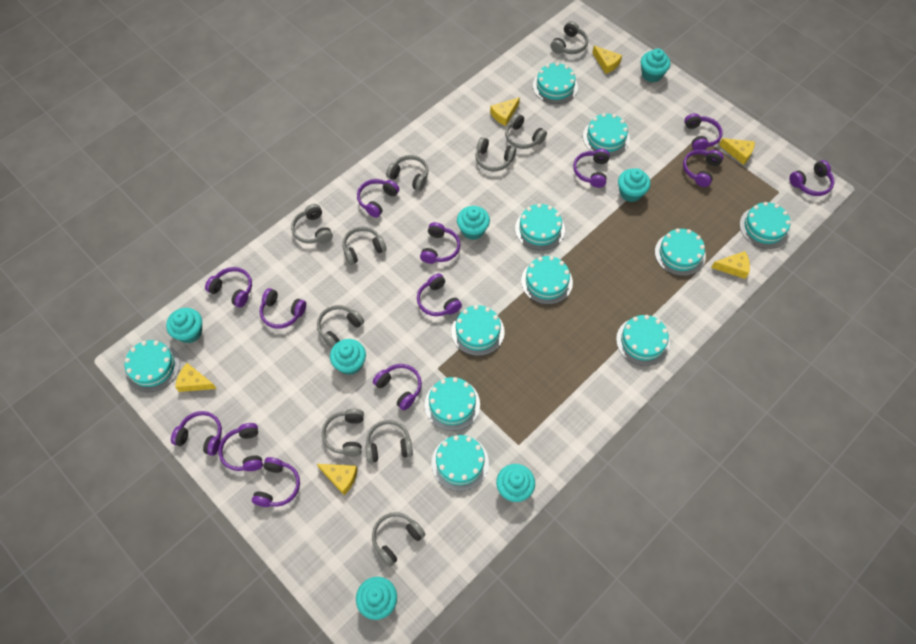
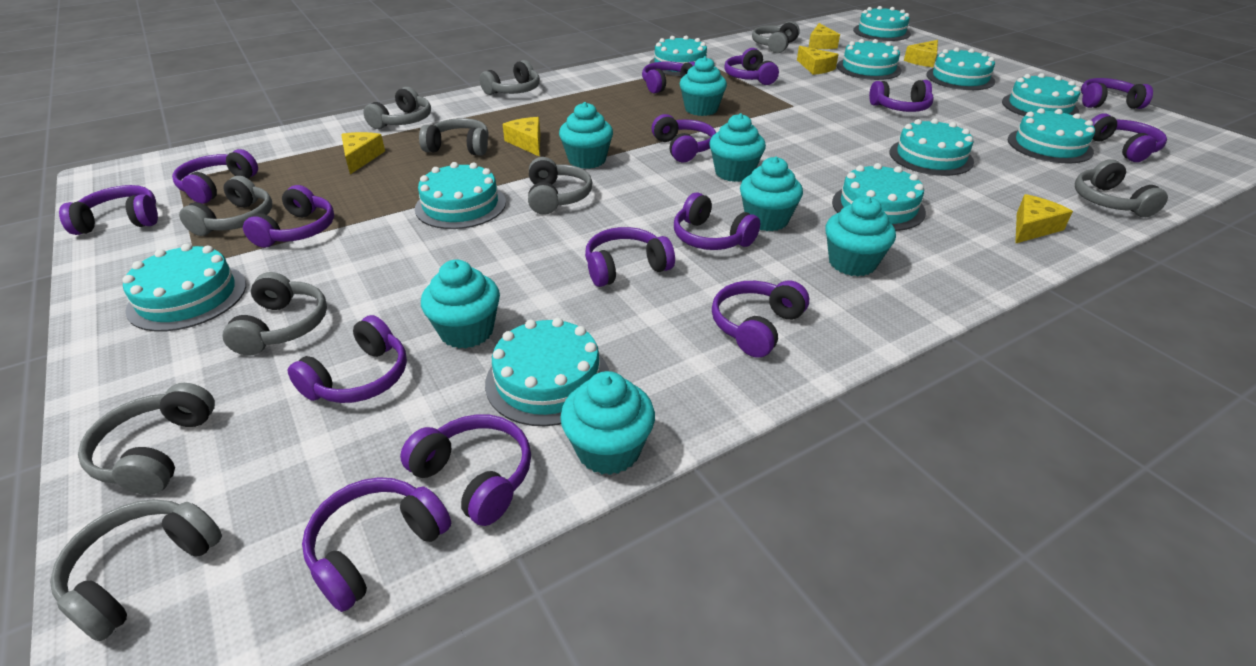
purple headphones: 13 -> 15

